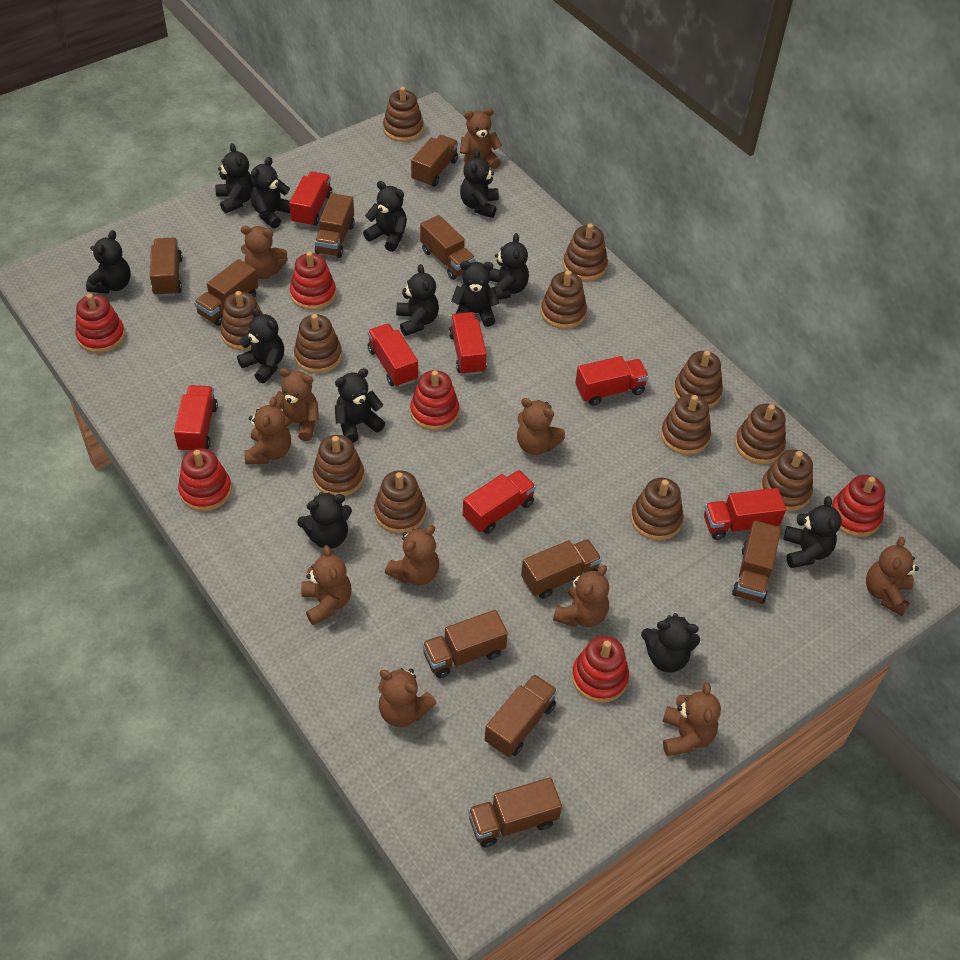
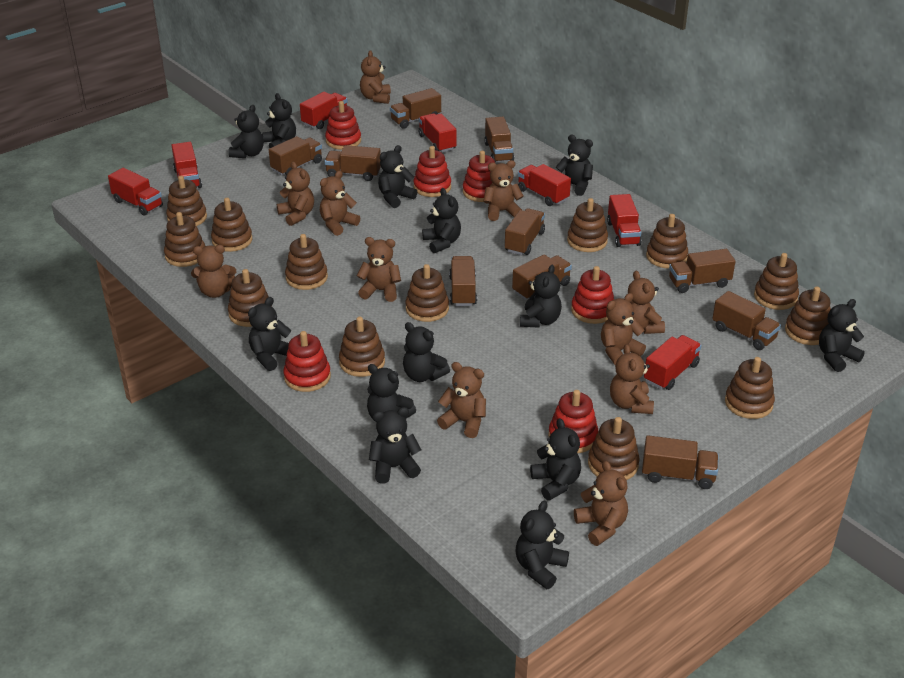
brown stacking toy: 12 -> 13

